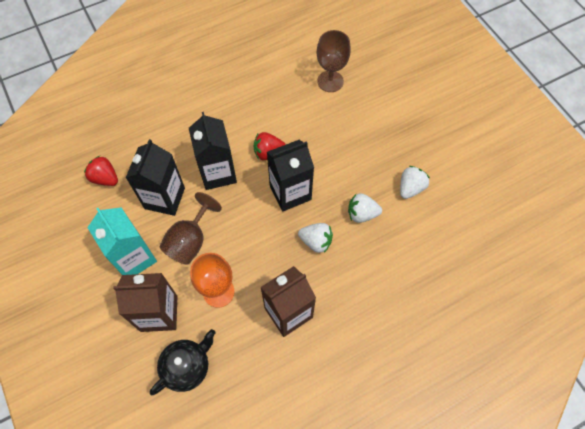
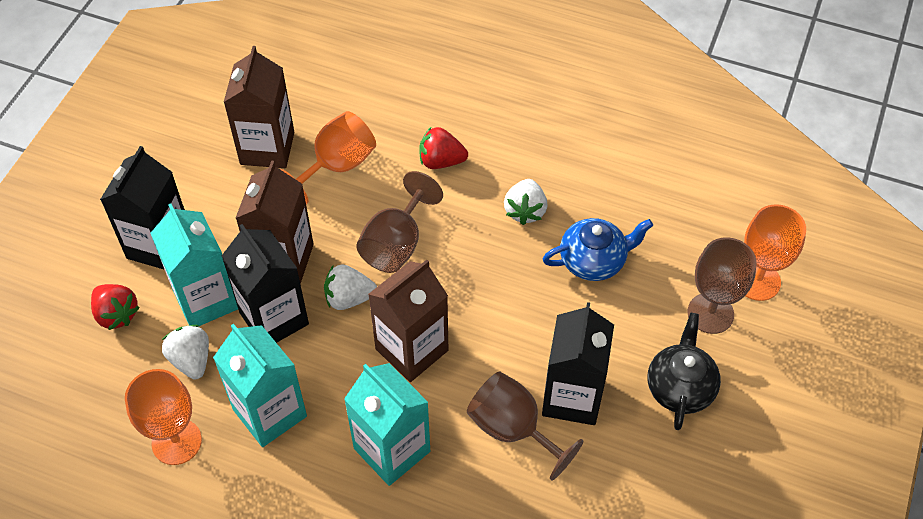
blue teapot: 0 -> 1
brown carton: 2 -> 3
brown goblet: 2 -> 3
orange goblet: 1 -> 3
turquoise carton: 1 -> 3

